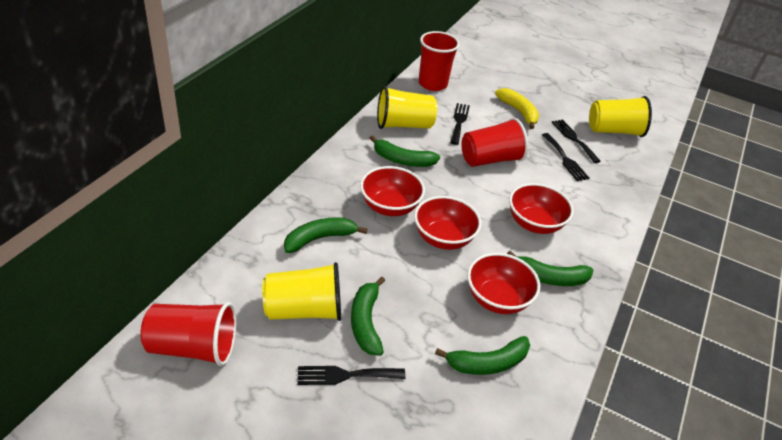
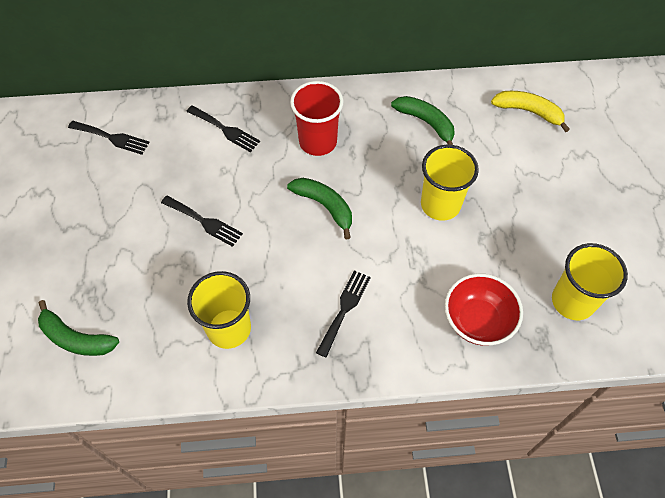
green banana: 5 -> 3
red bowl: 4 -> 1
red cup: 3 -> 1

